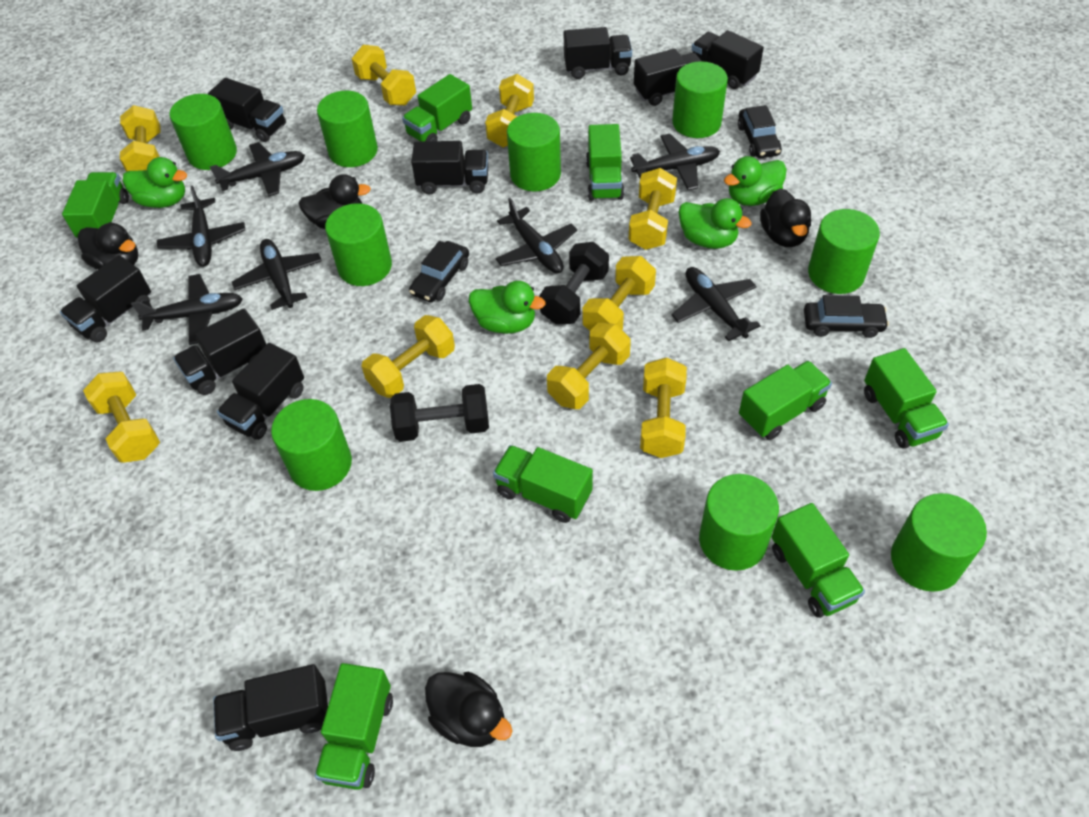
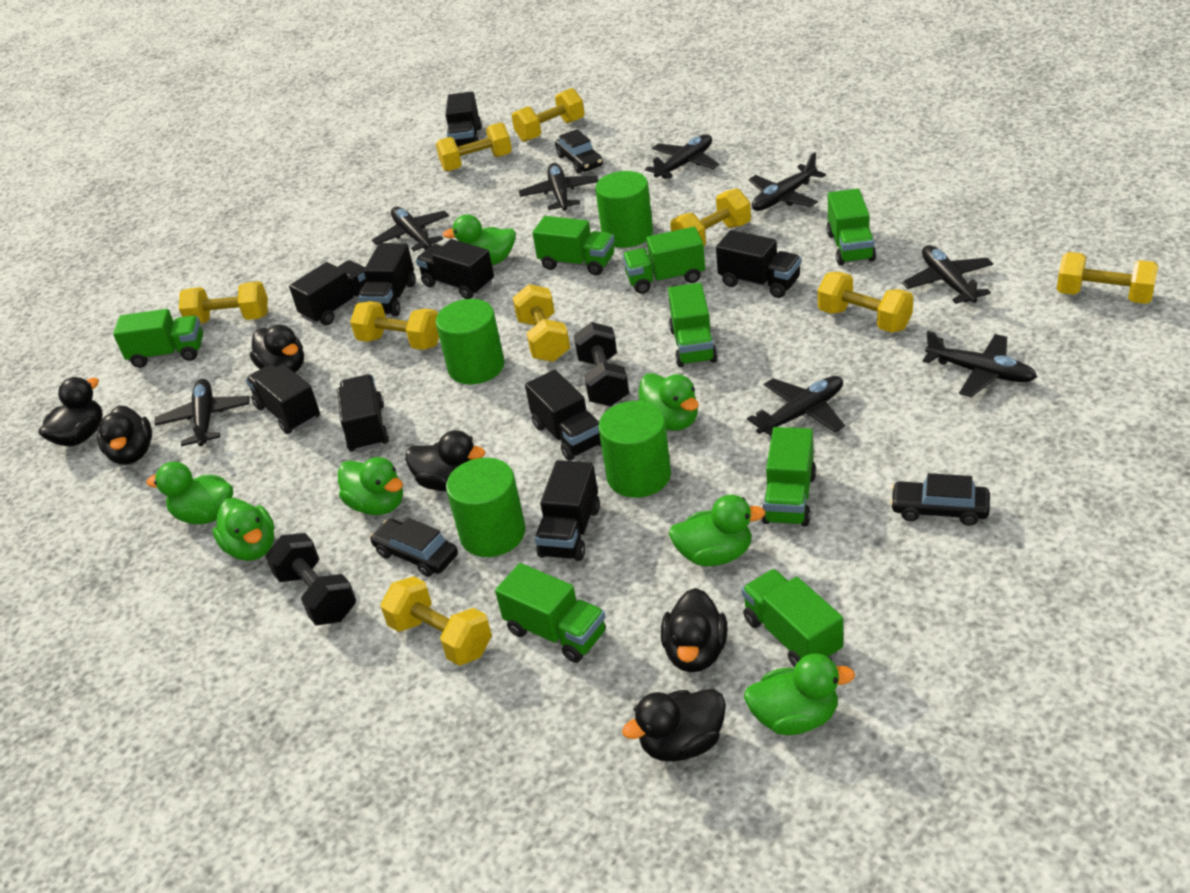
black duck: 4 -> 6
black plane: 7 -> 8
green cylinder: 9 -> 4
green duck: 4 -> 7

